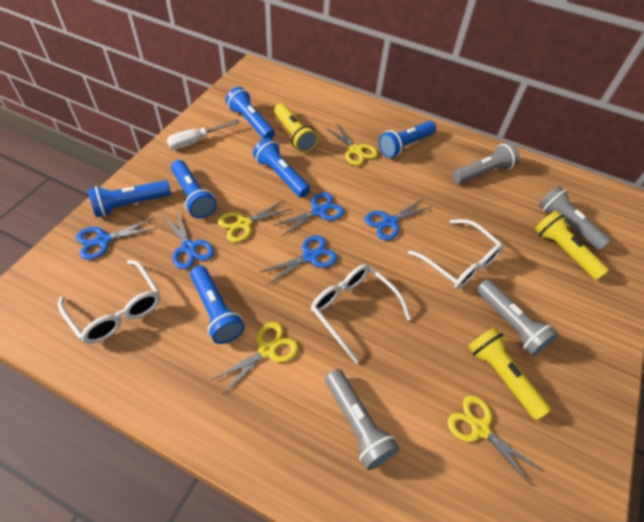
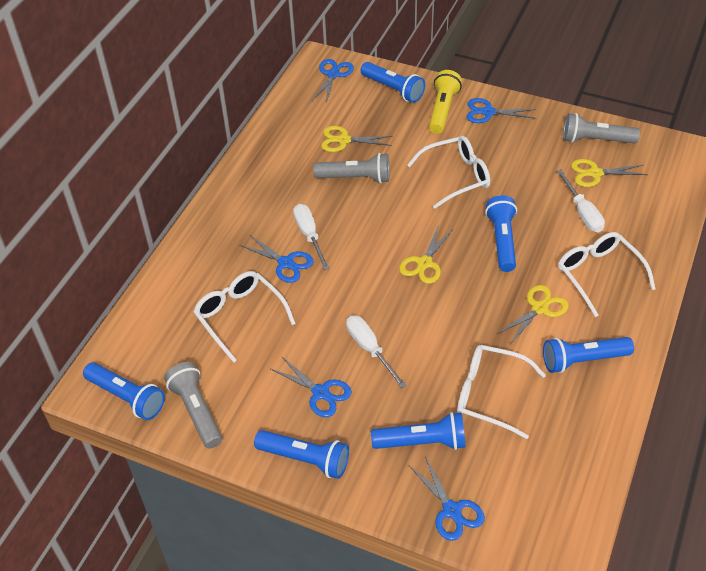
grey flashlight: 4 -> 3
white glasses: 3 -> 4
white screwdriver: 1 -> 3
yellow flashlight: 3 -> 1

